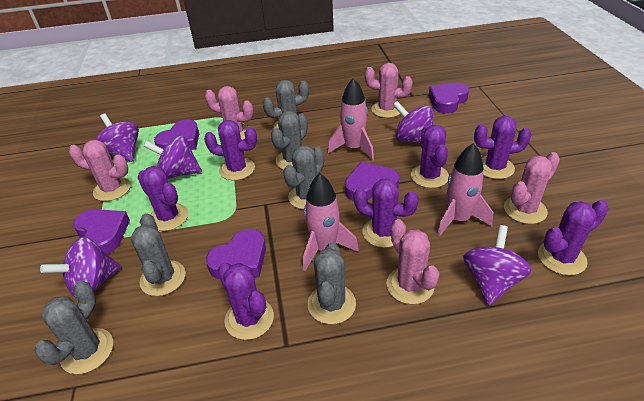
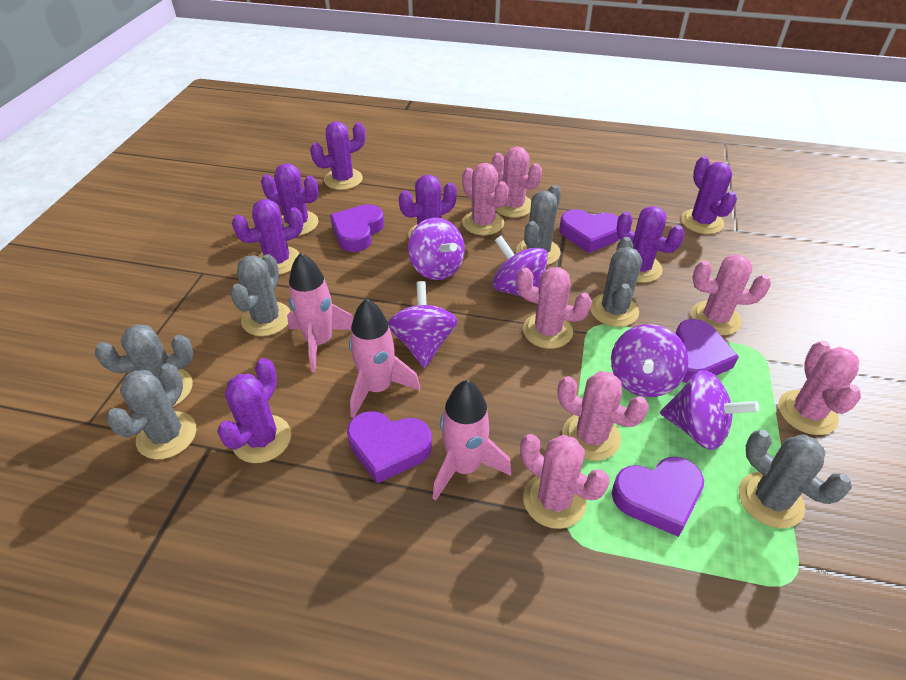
pink cactus: 5 -> 7

